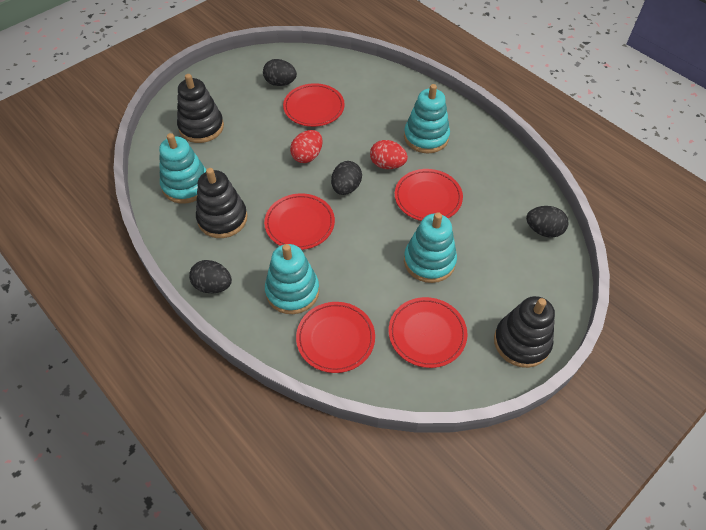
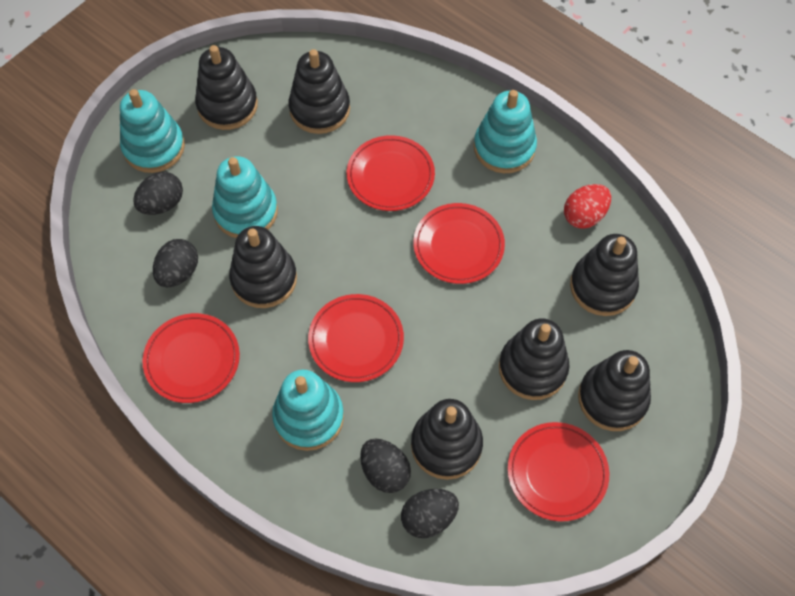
black stacking toy: 3 -> 7
red egg: 2 -> 1

